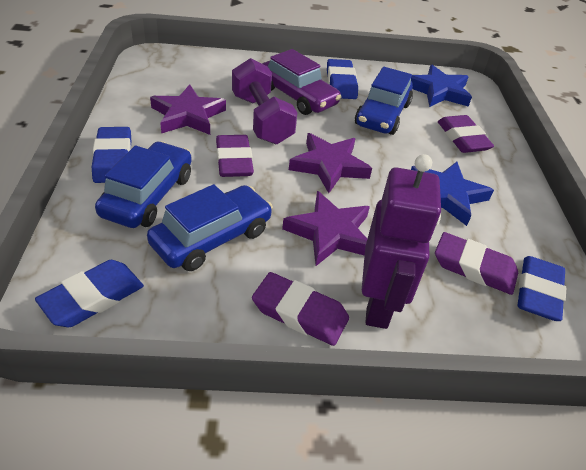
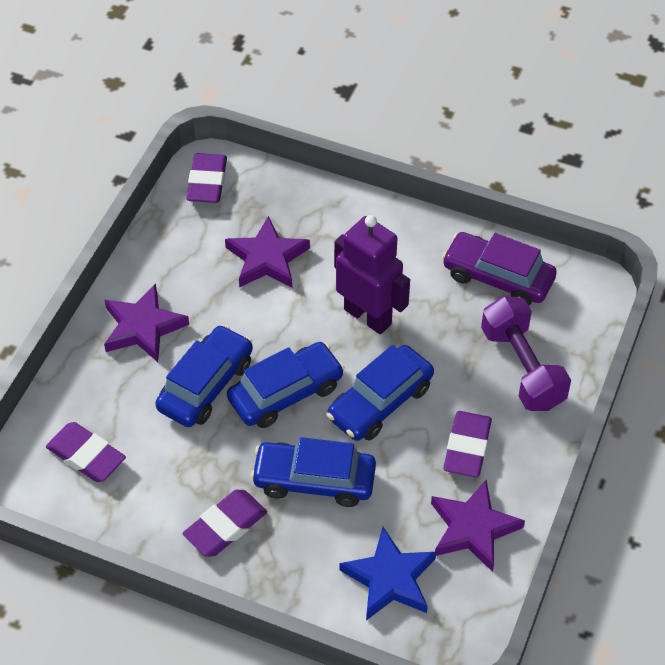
blue car: 3 -> 4
blue eraser: 4 -> 0
blue star: 2 -> 1

